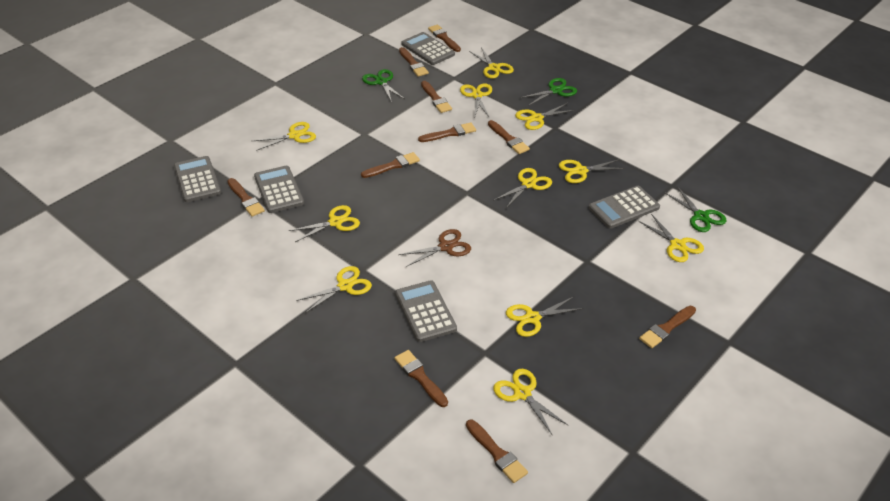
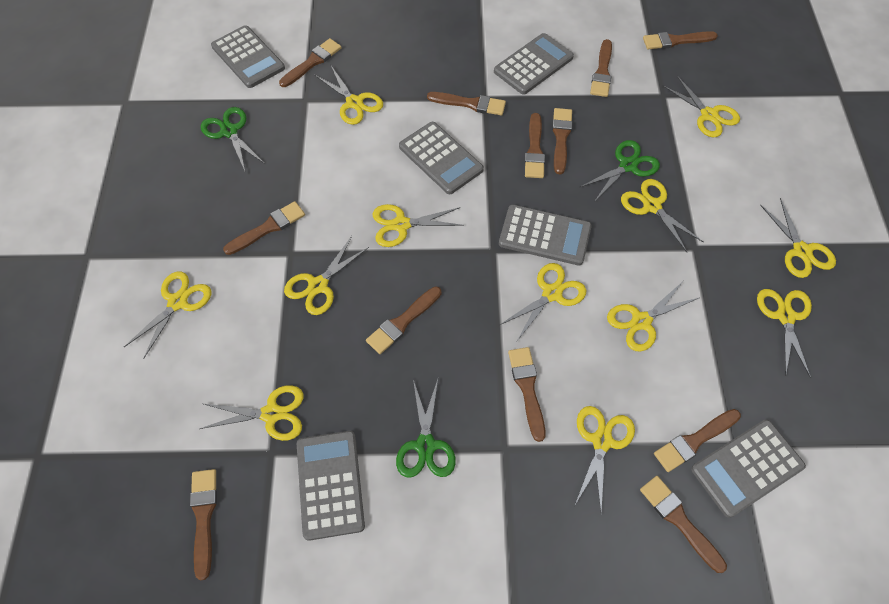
brown brush: 10 -> 12
brown scissors: 1 -> 0
grey calculator: 5 -> 6
yellow scissors: 11 -> 12

